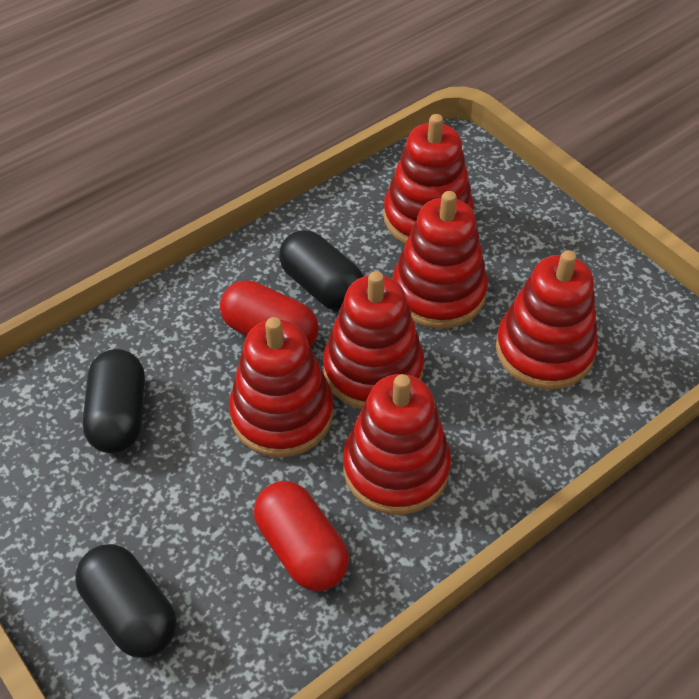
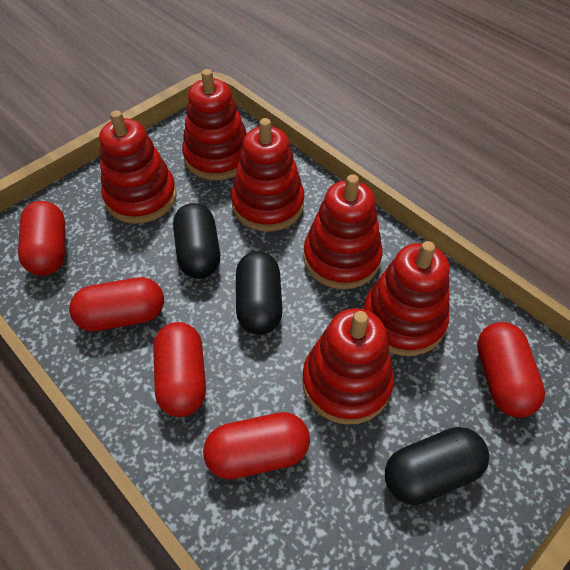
red capsule: 2 -> 5

